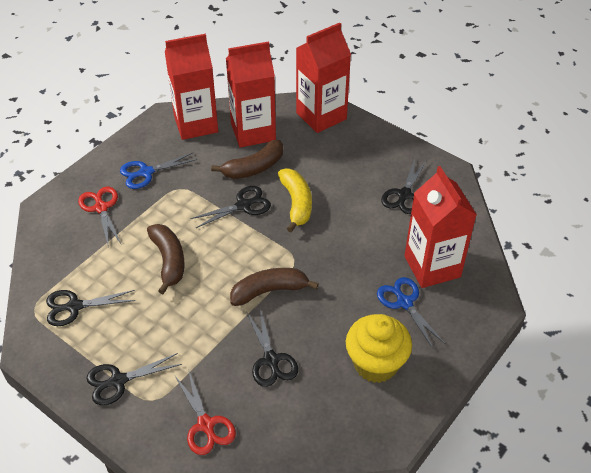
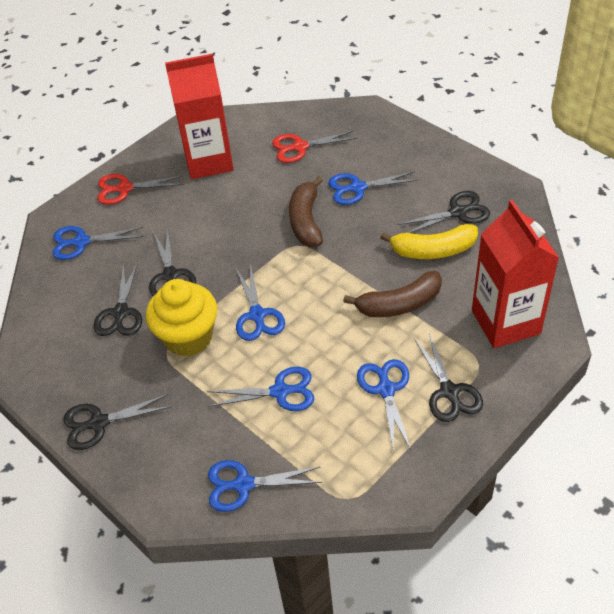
blue scissors: 2 -> 6
brown banana: 3 -> 2
red carton: 4 -> 2

